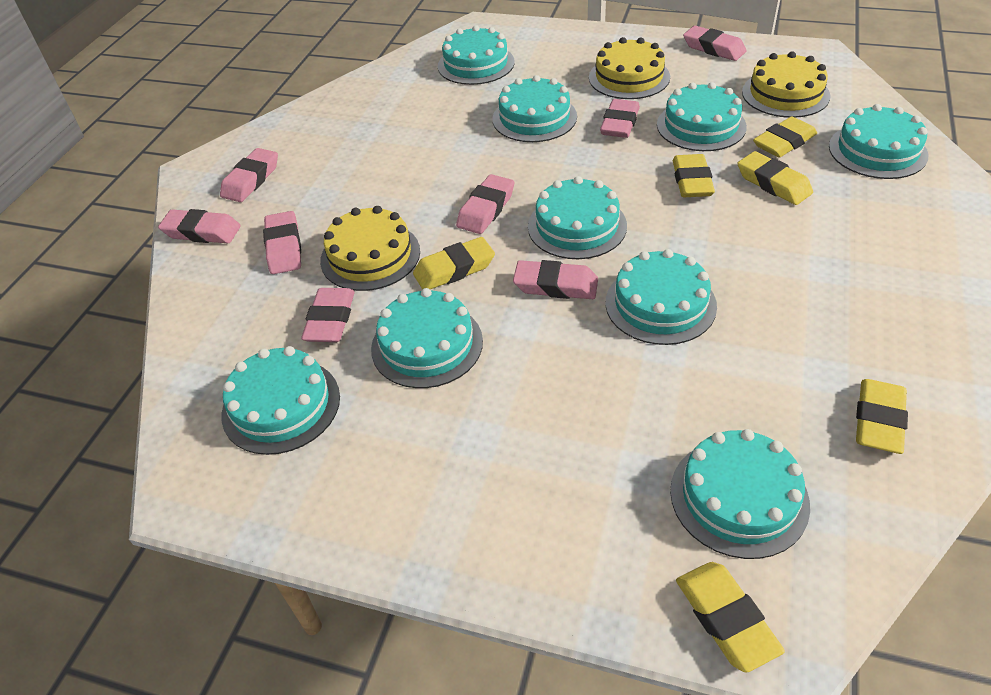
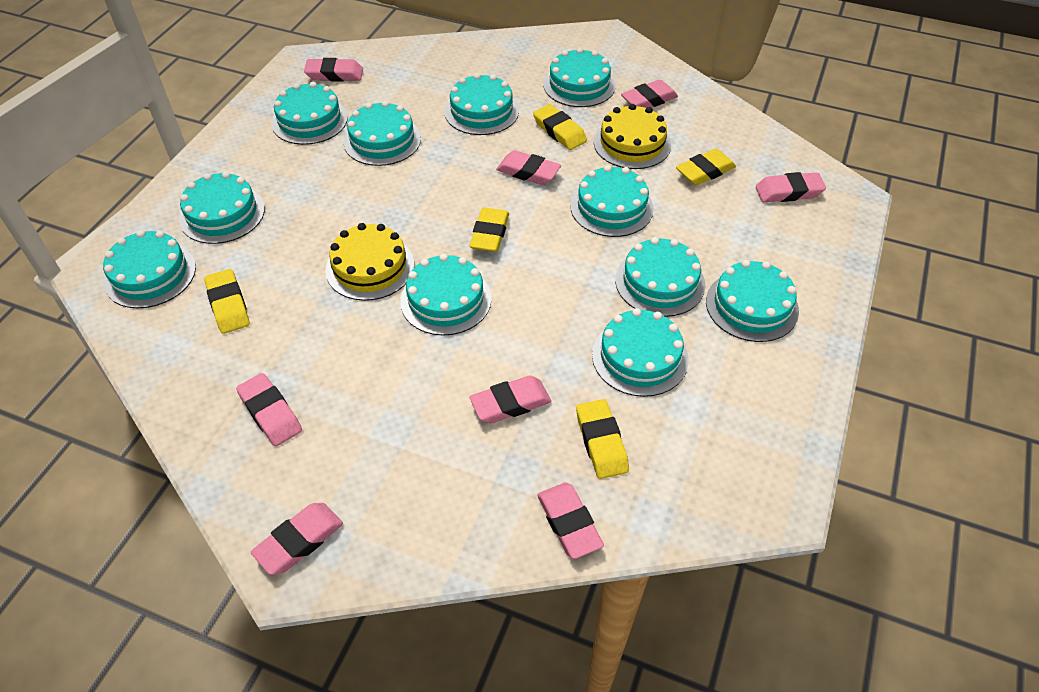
turquoise cake: 9 -> 11
yellow cake: 3 -> 2
yellow eraser: 6 -> 5

